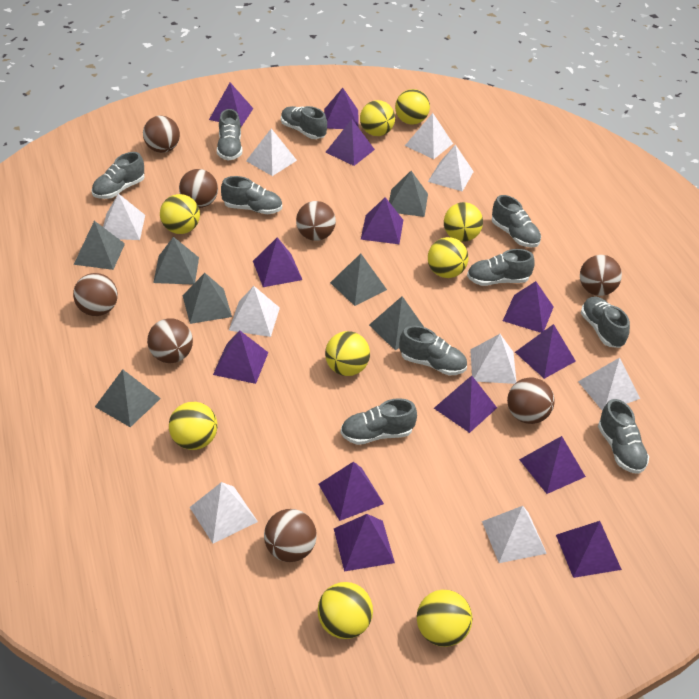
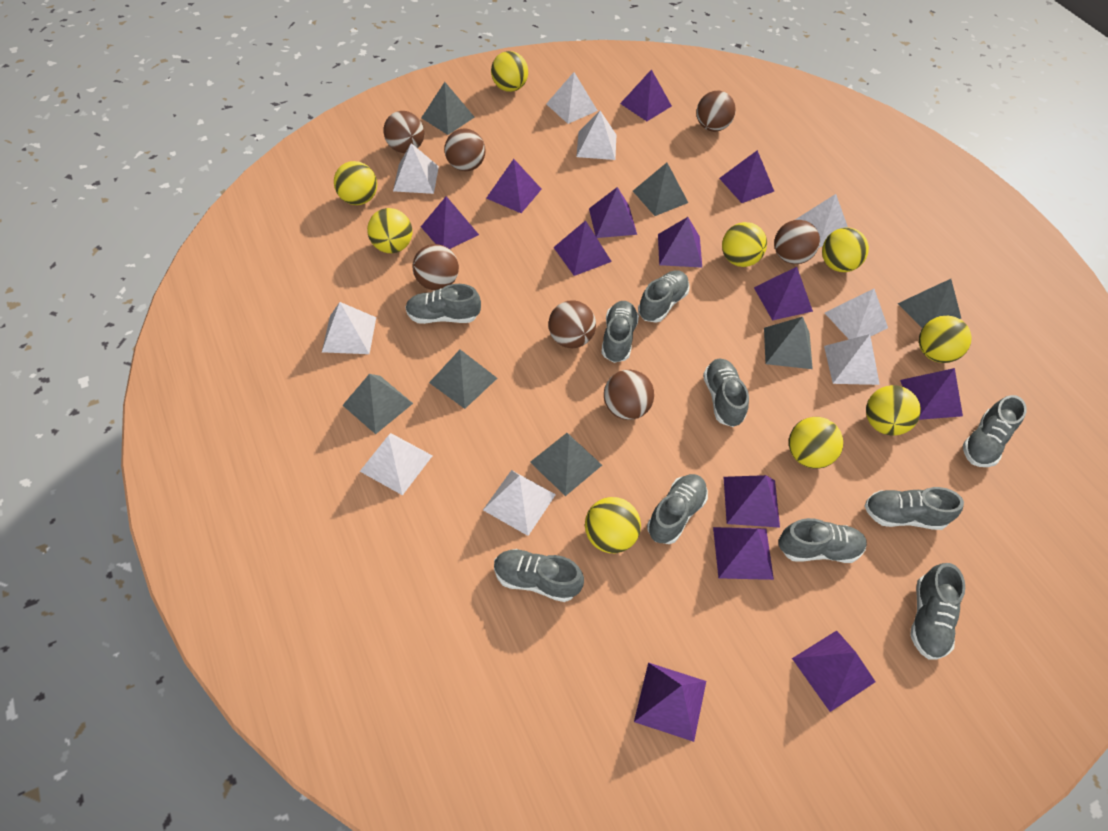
brown ball: 8 -> 7

